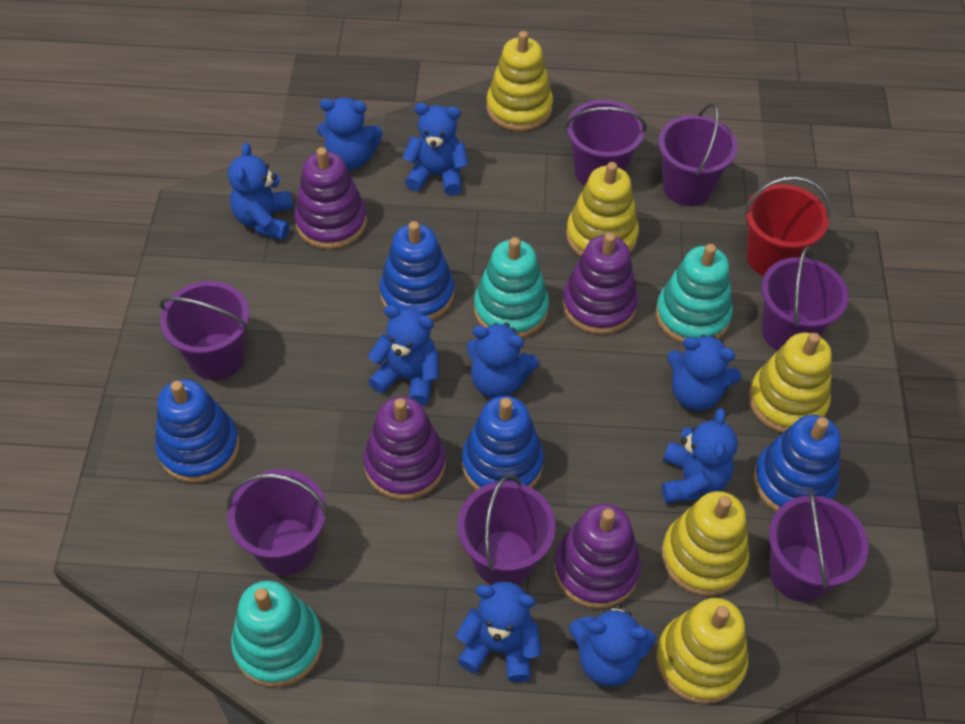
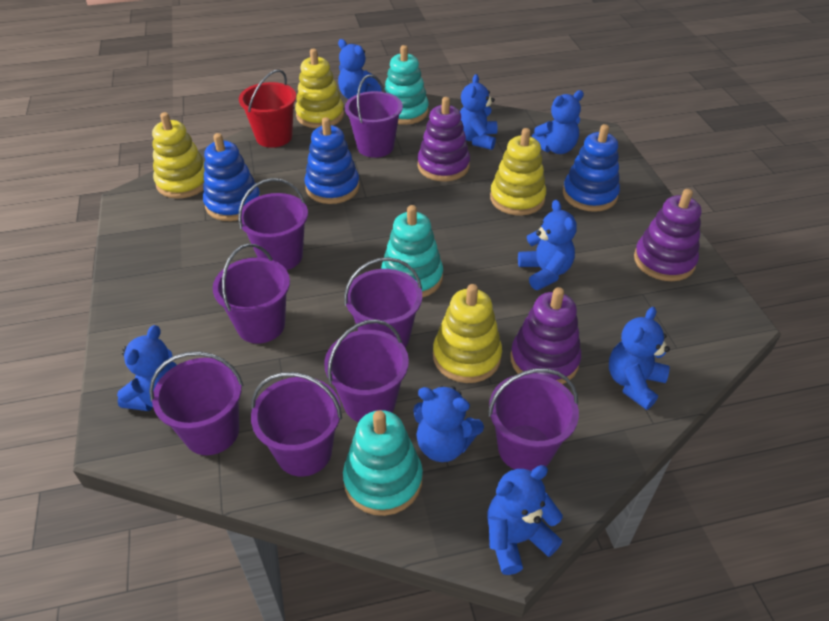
blue stacking toy: 4 -> 3
blue teddy bear: 9 -> 8
purple bucket: 7 -> 8
purple stacking toy: 4 -> 3
yellow stacking toy: 5 -> 4

